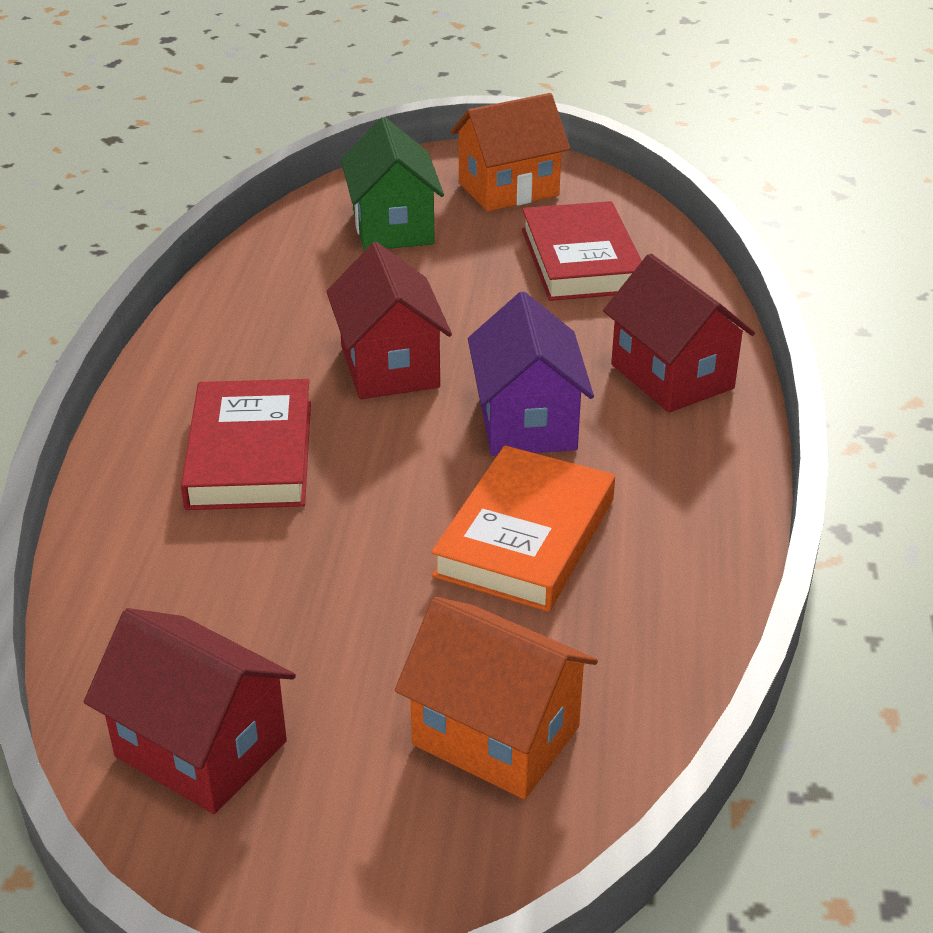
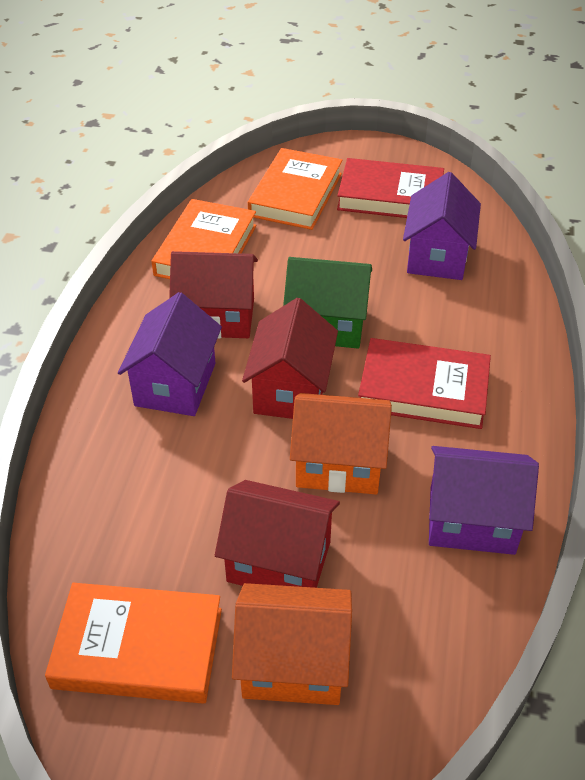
orange book: 1 -> 3
purple house: 1 -> 3

